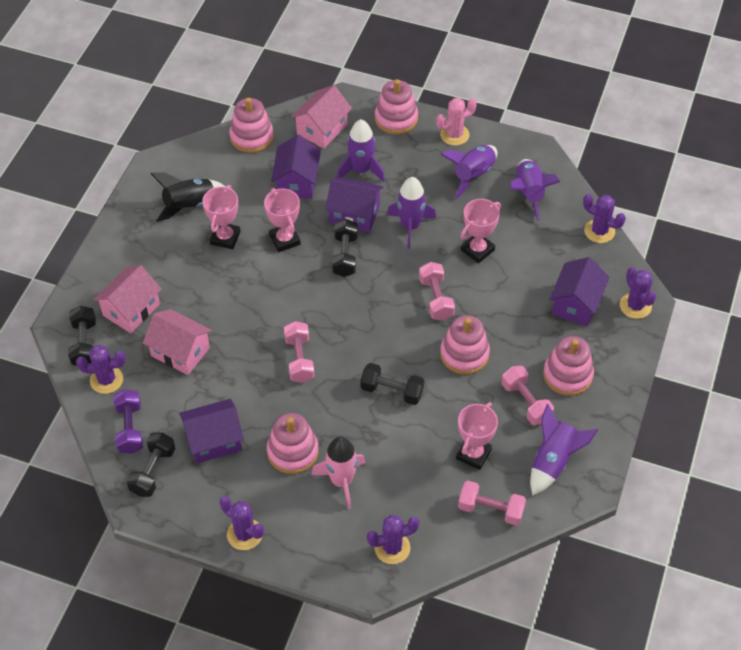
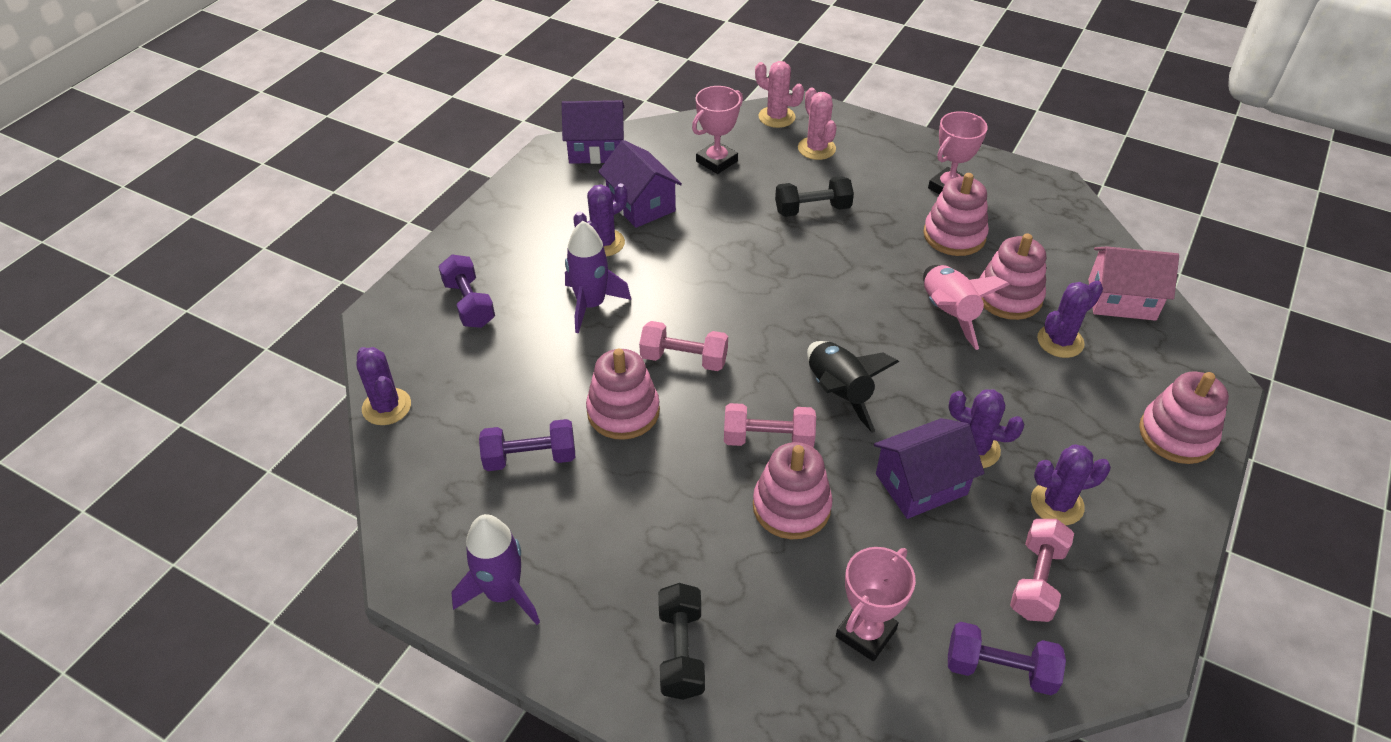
black dumbbell: 4 -> 2
pink cactus: 1 -> 2
pink dumbbell: 4 -> 3
pink house: 3 -> 1
pink trophy: 4 -> 3
purple dumbbell: 1 -> 3
purple house: 4 -> 3
purple rocket: 5 -> 2

